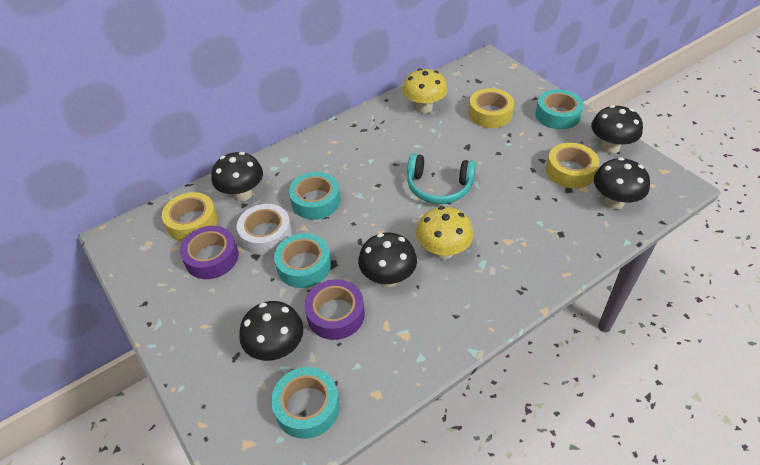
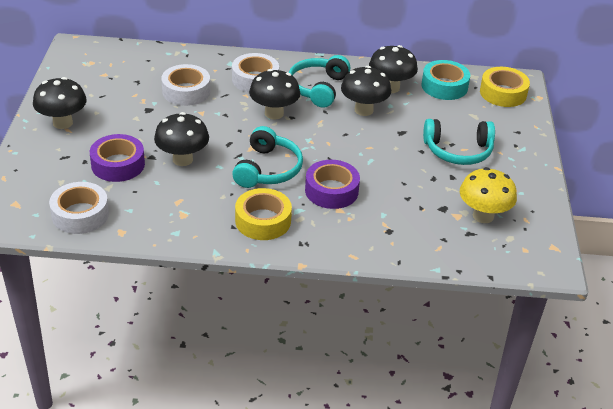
turquoise headphones: 1 -> 3
turquoise tape: 4 -> 1
white tape: 1 -> 3
yellow mushroom: 2 -> 1
yellow tape: 3 -> 2

